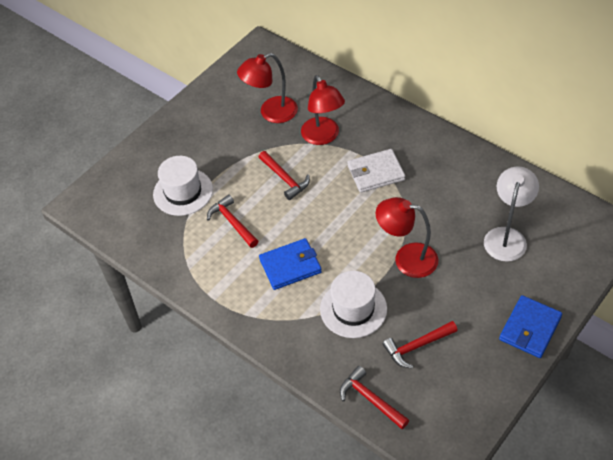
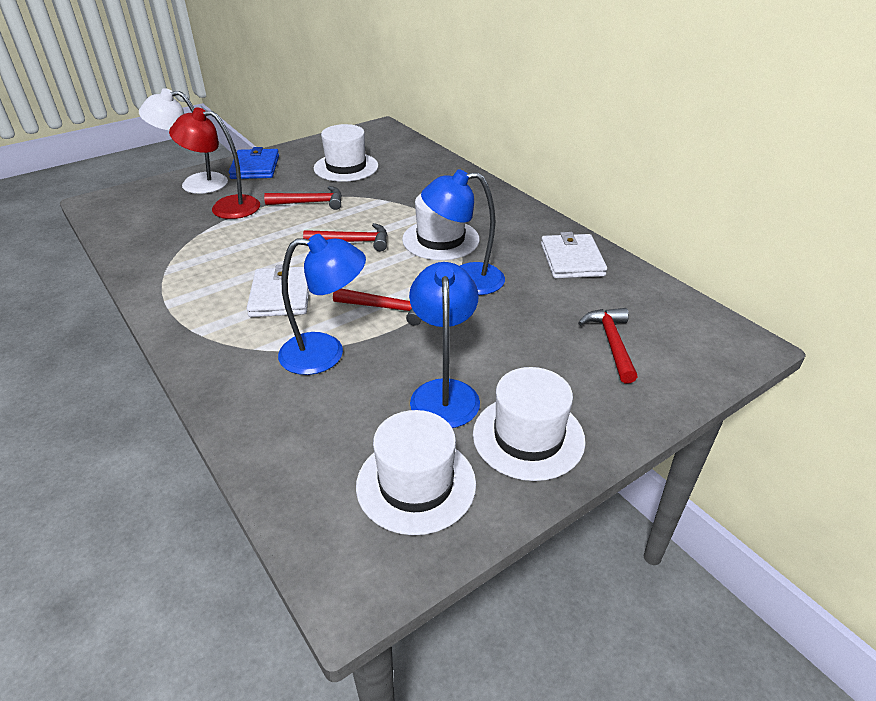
blue lamp: 0 -> 3
blue wallet: 2 -> 1
red lamp: 3 -> 1
white hat: 2 -> 4
white wallet: 1 -> 2

